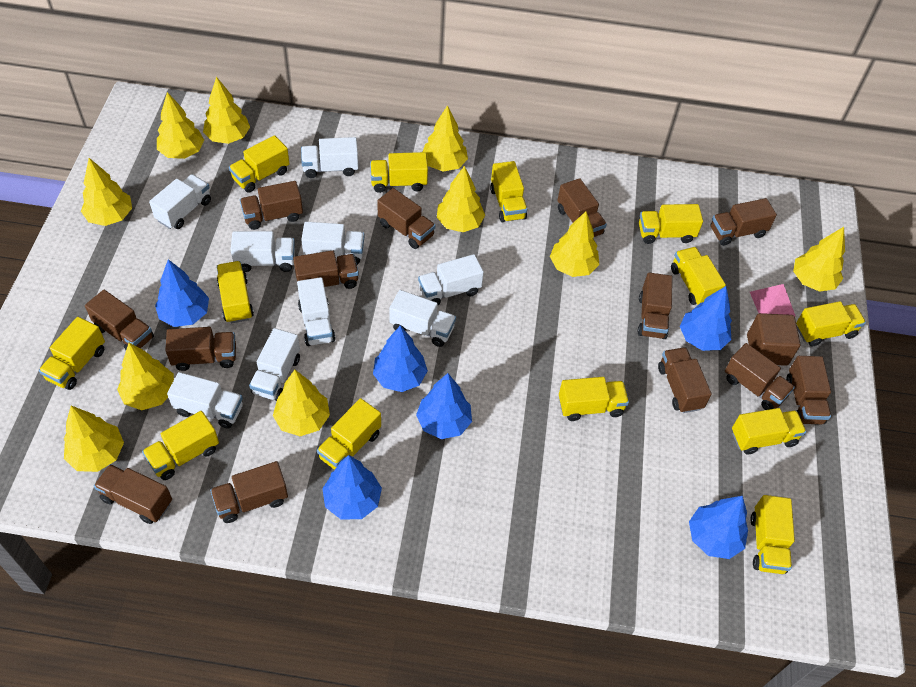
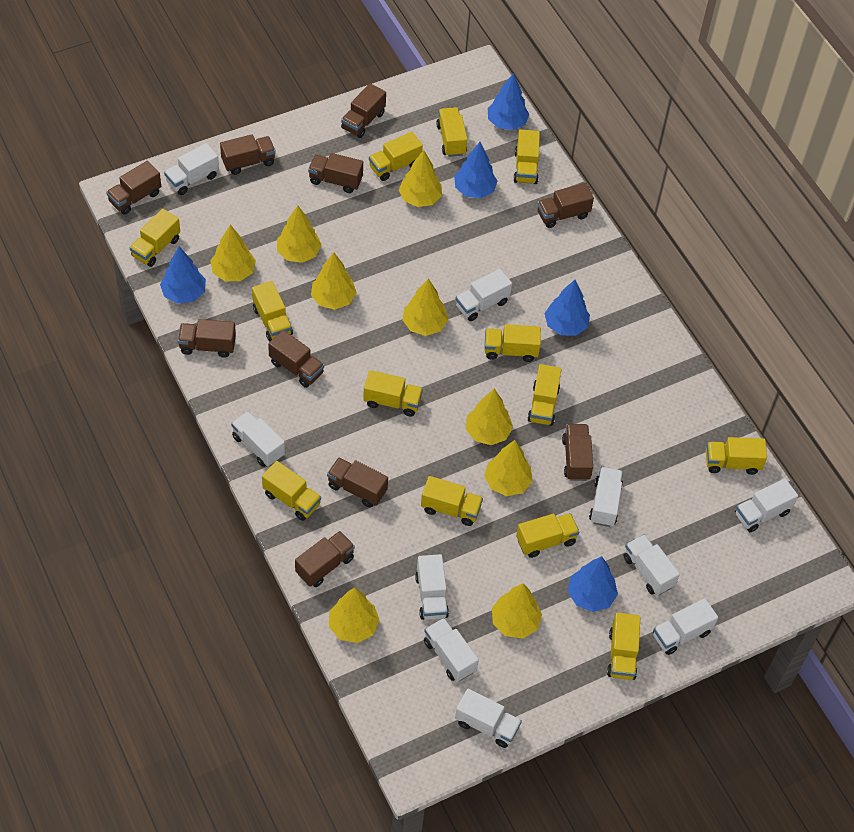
blue tree: 6 -> 5
brown cube: 1 -> 0
brown truck: 13 -> 10
pink pyramid: 1 -> 0
white truck: 9 -> 10
yellow tree: 10 -> 9

